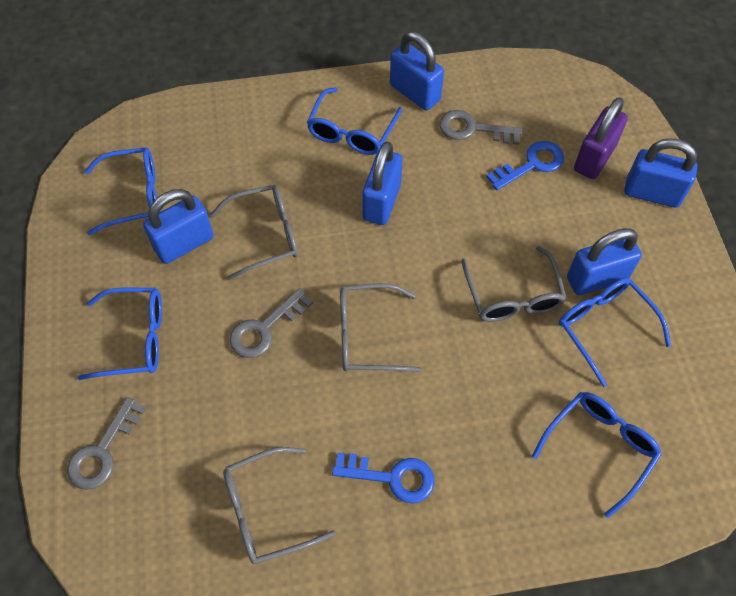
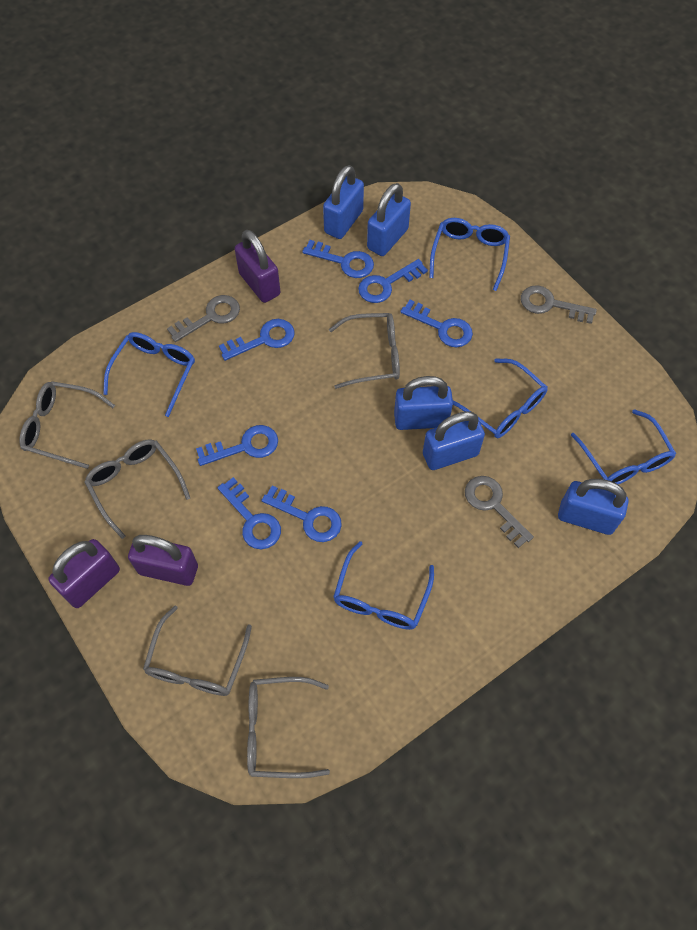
blue key: 2 -> 7
grey glasses: 4 -> 5
purple padlock: 1 -> 3

